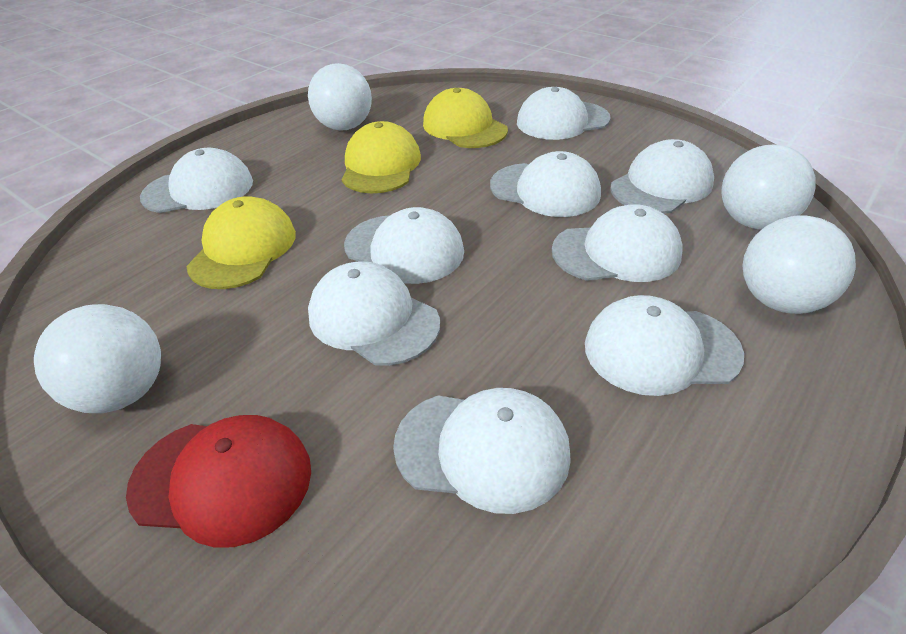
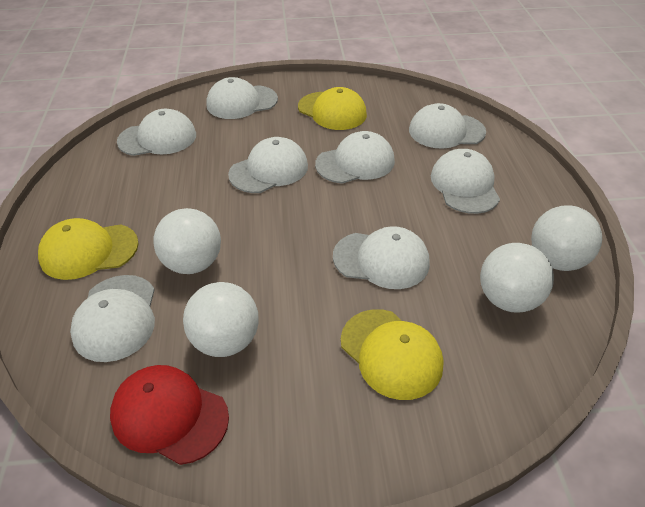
white cap: 9 -> 8

